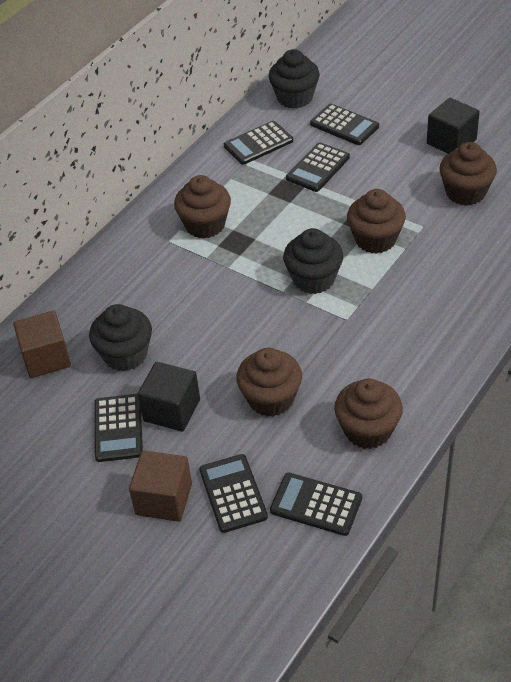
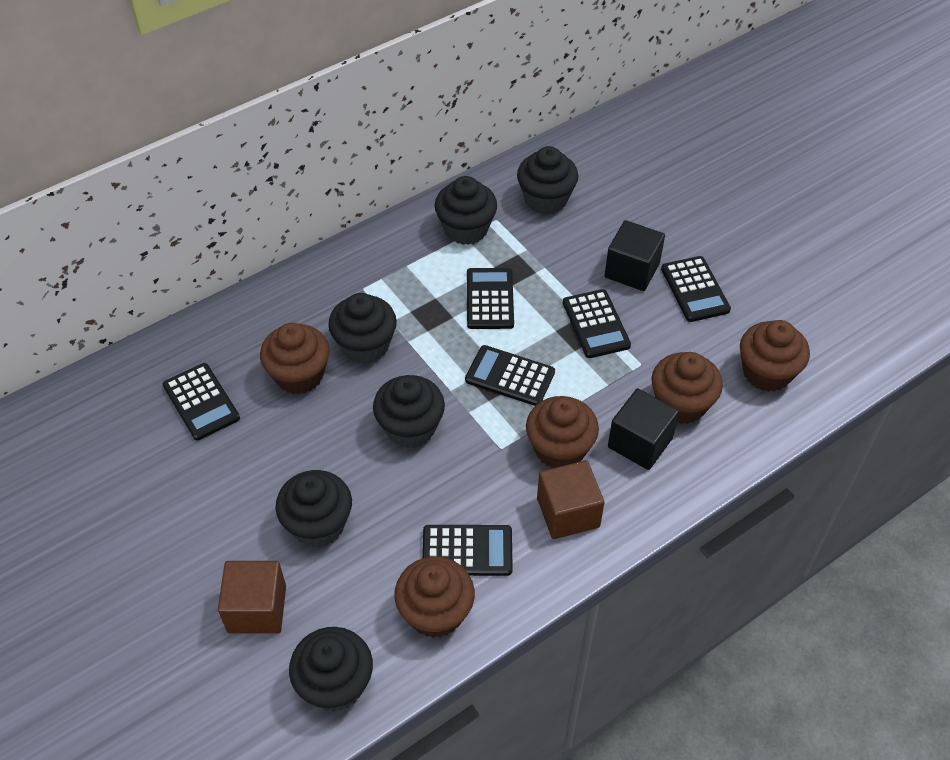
black cupcake: 3 -> 6

